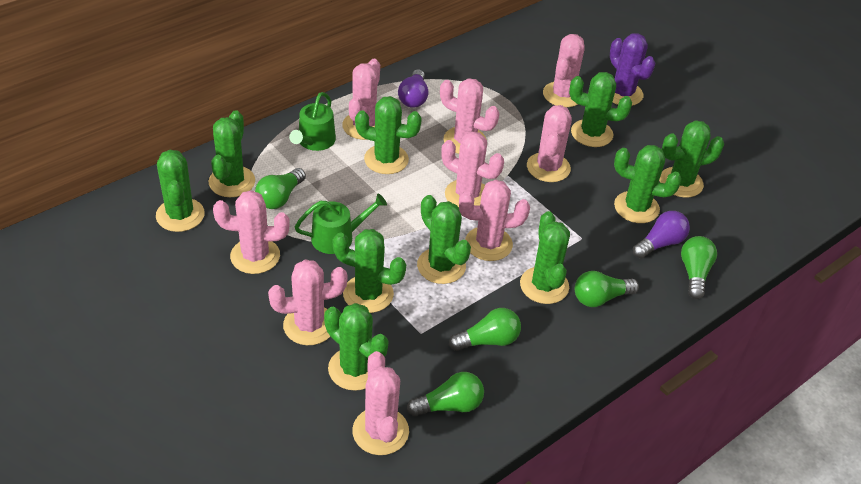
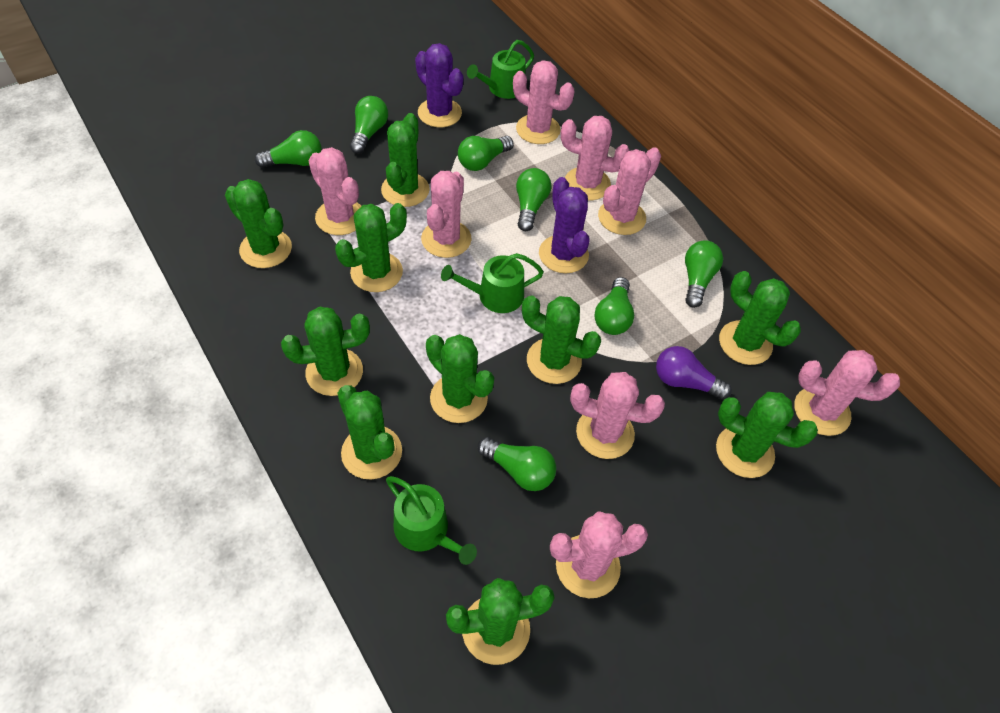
green light bulb: 5 -> 7
green watering can: 2 -> 3
pink cactus: 9 -> 8
purple cactus: 1 -> 2
purple light bulb: 2 -> 1

